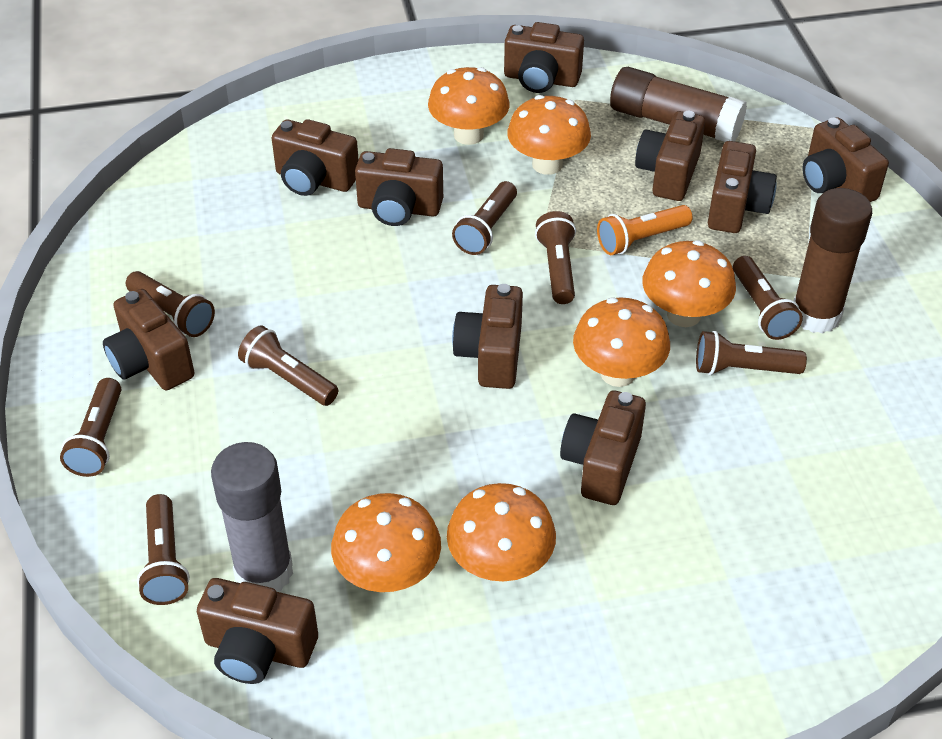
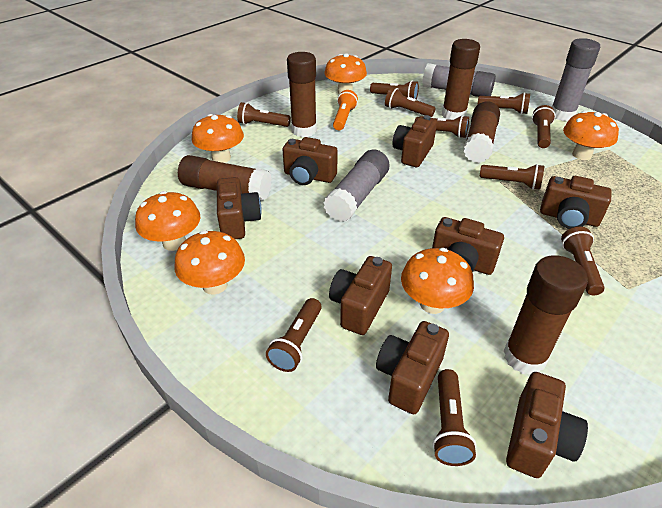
brown camera: 10 -> 8
brown flashlight: 8 -> 10
brown glue stick: 2 -> 5
grey glue stick: 1 -> 3

